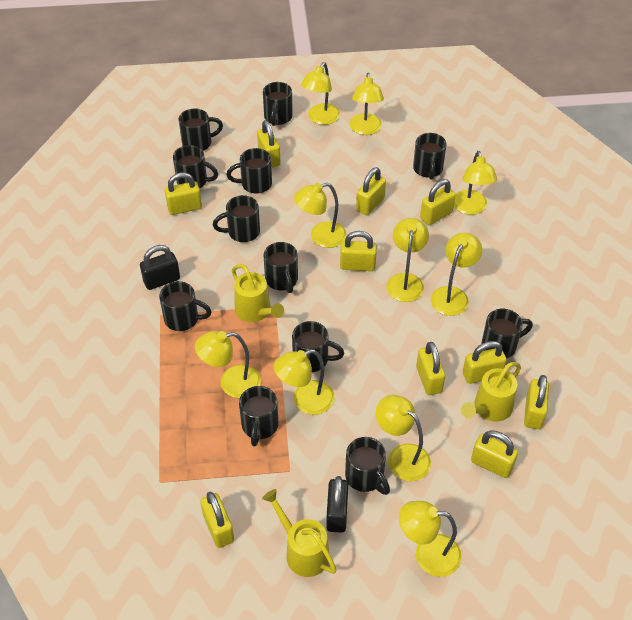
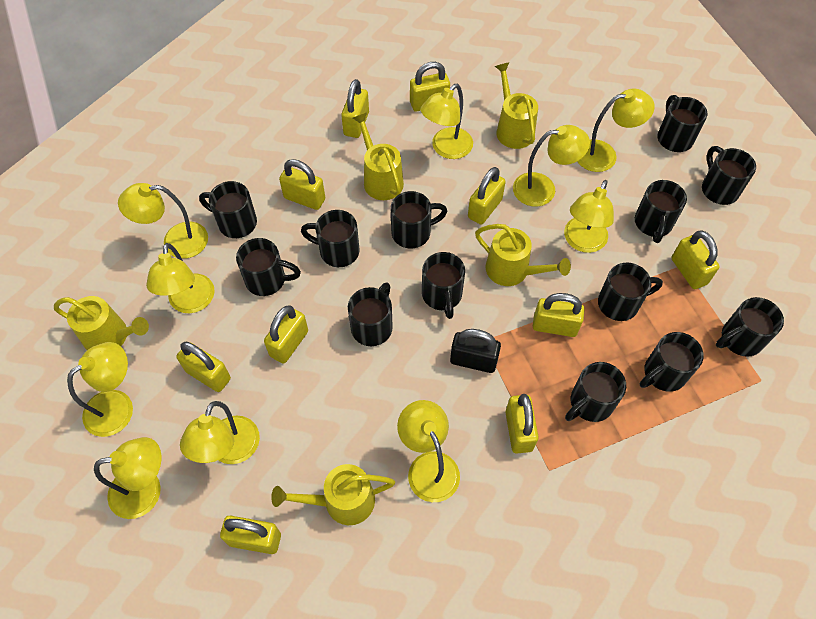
black mug: 12 -> 13
black padlock: 2 -> 1
yellow watering can: 3 -> 5

